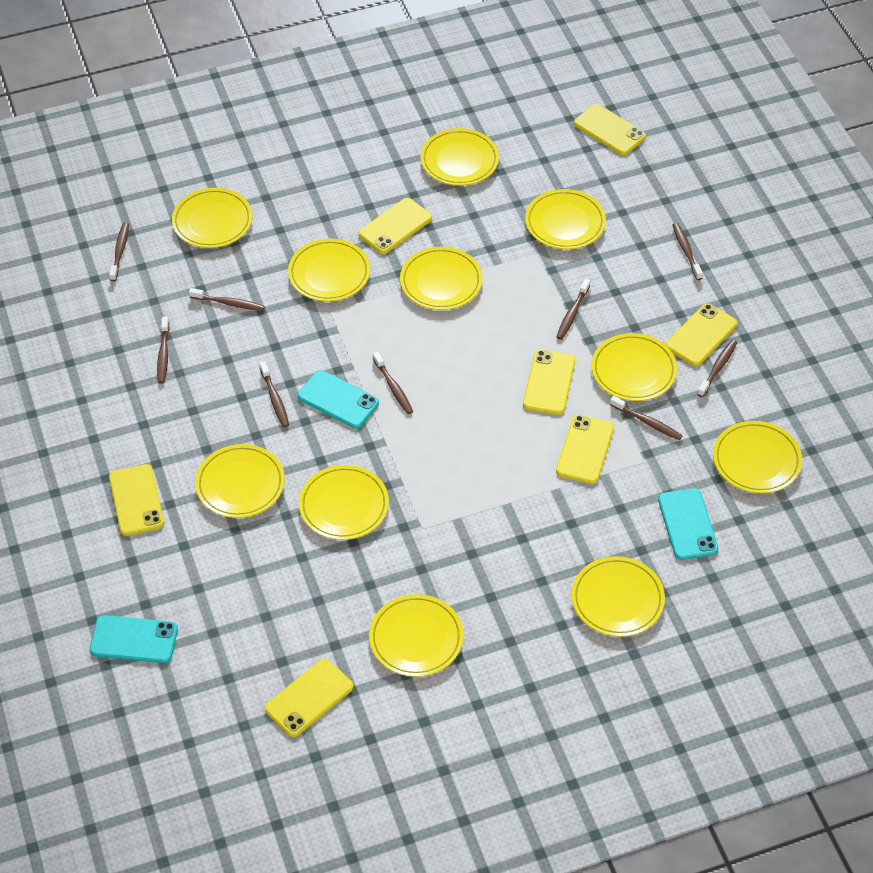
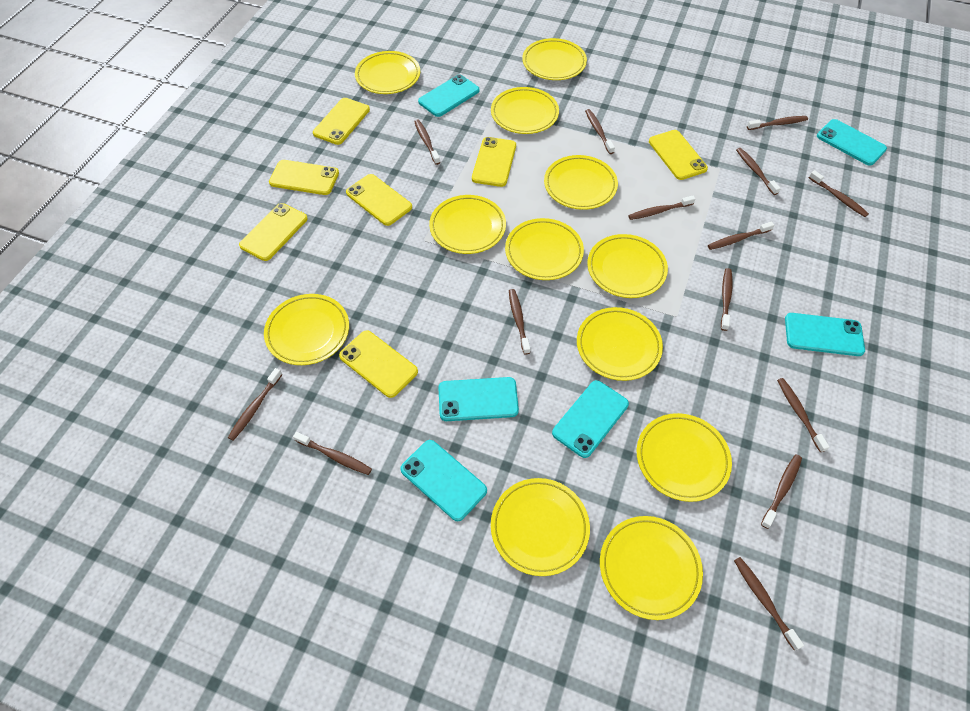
brown toothbrush: 9 -> 14
turquoise phone: 3 -> 6
yellow plate: 11 -> 12

